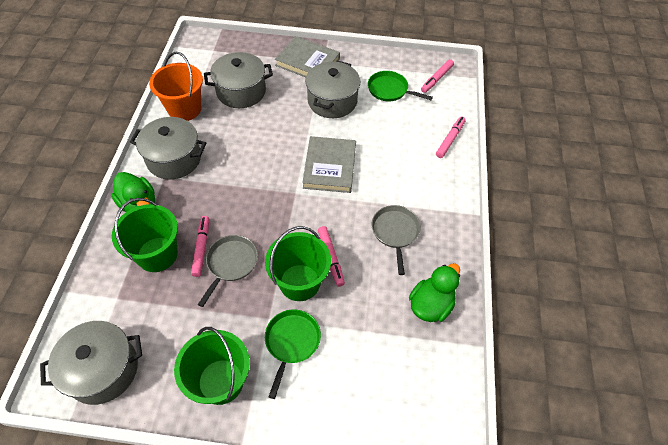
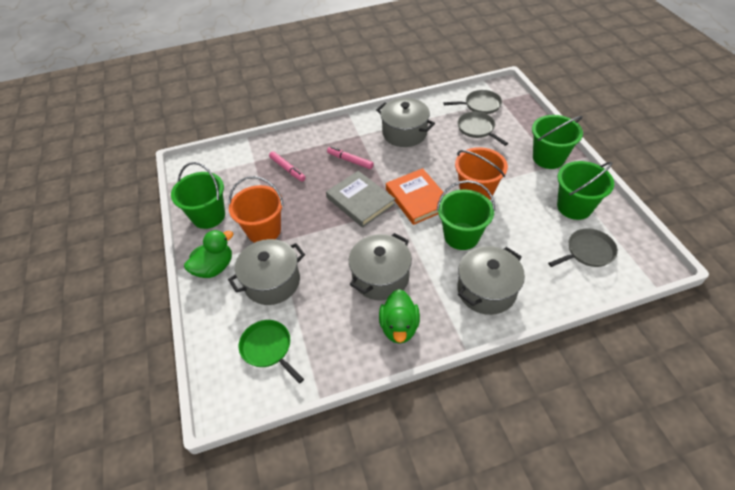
green bucket: 3 -> 4
green pan: 2 -> 1
grey book: 2 -> 1
grey pan: 2 -> 3
orange book: 0 -> 1
orange bucket: 1 -> 2
pink marker: 4 -> 2

